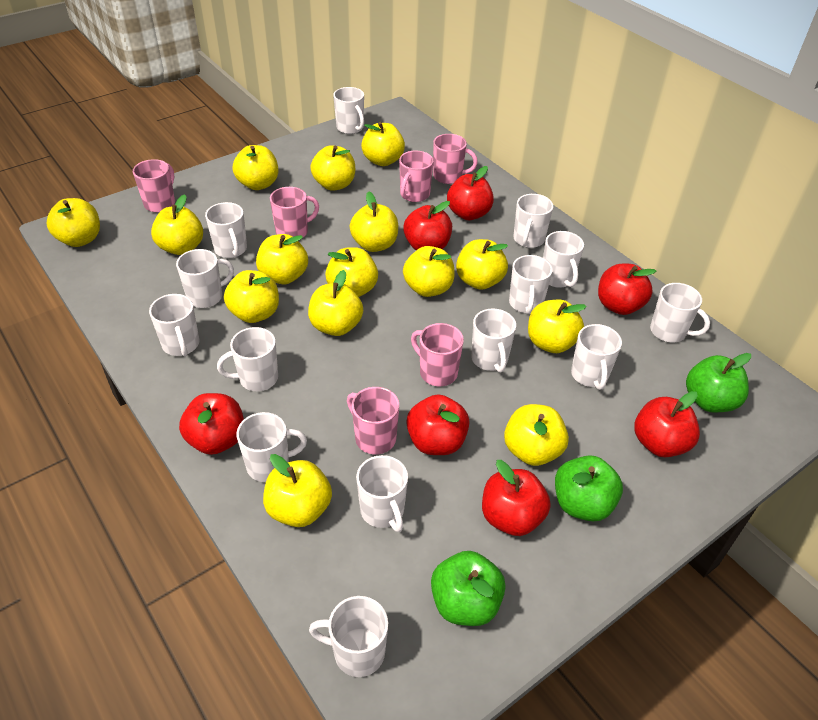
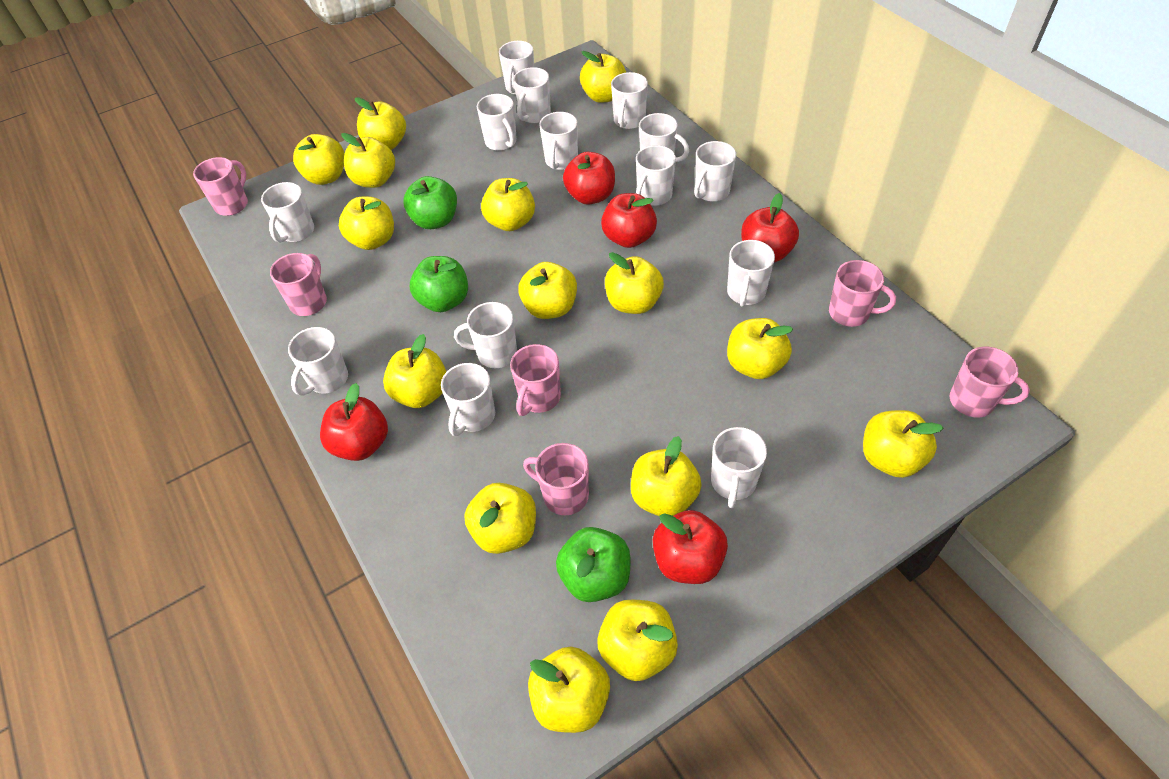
red apple: 7 -> 5

